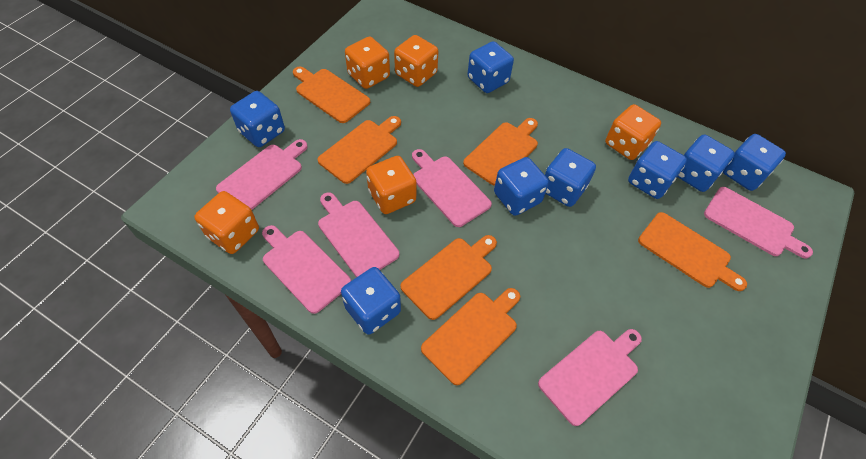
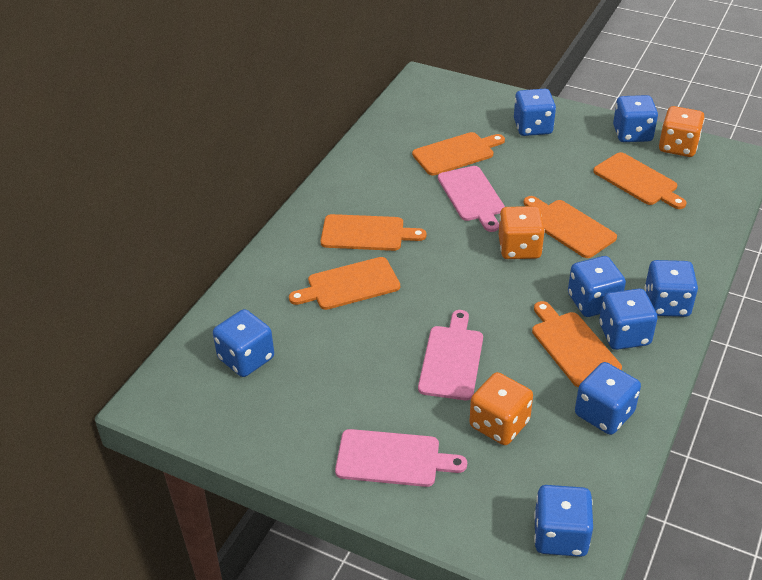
orange dice: 5 -> 3
pink cutting board: 6 -> 3

